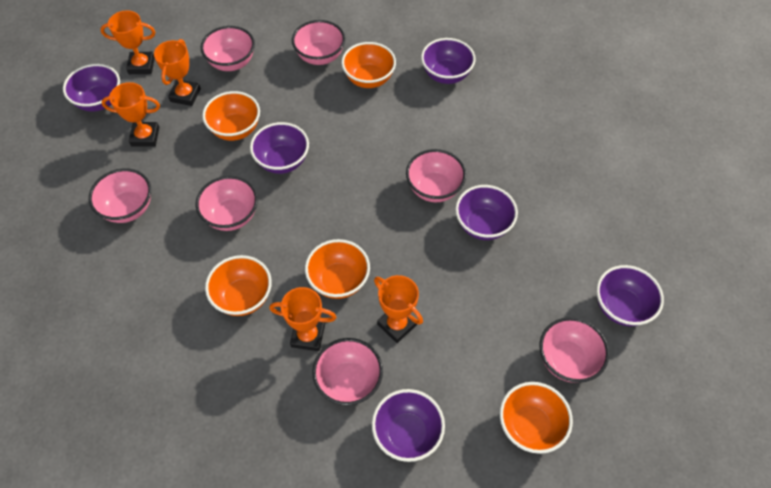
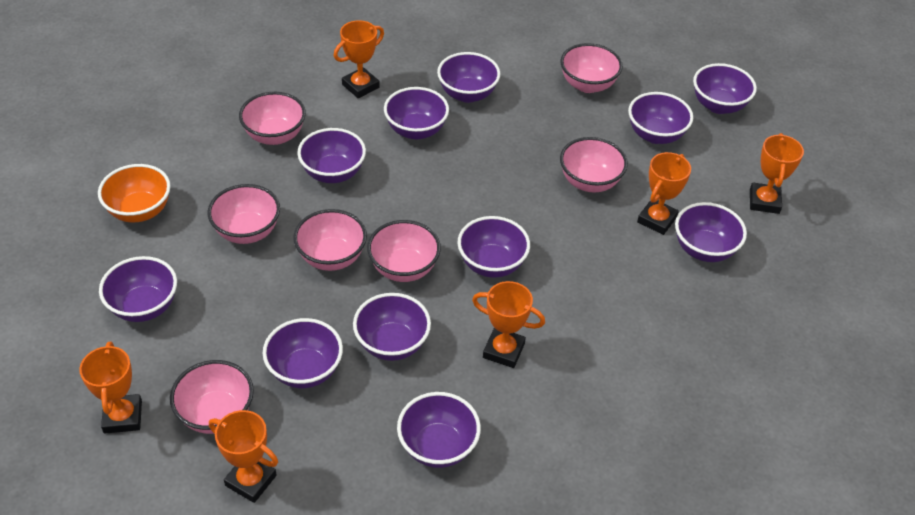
orange bowl: 5 -> 1
orange trophy: 5 -> 6
purple bowl: 6 -> 11

